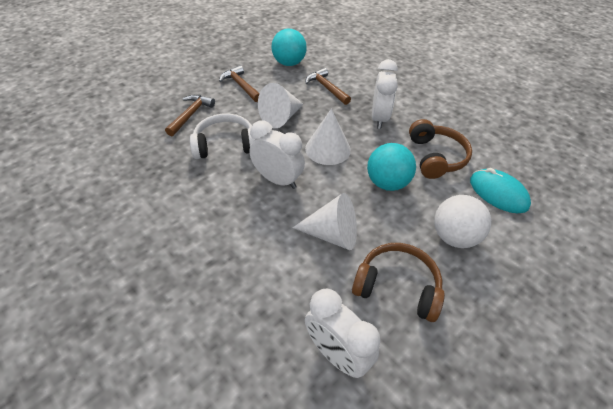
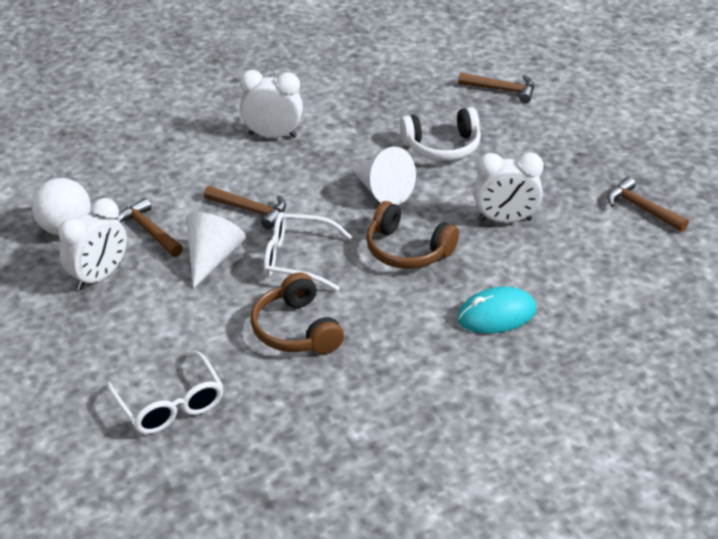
brown hammer: 3 -> 4
turquoise ball: 2 -> 0
white cone: 3 -> 2
white glasses: 0 -> 2

